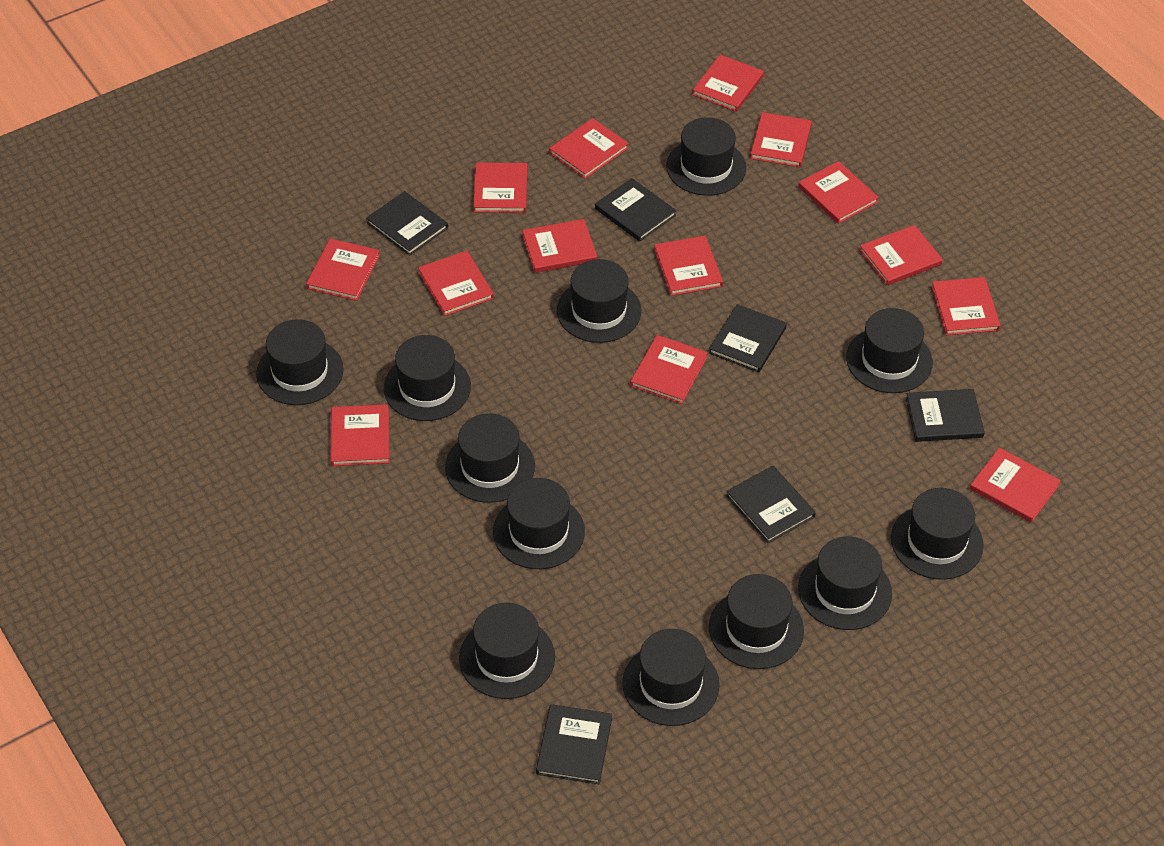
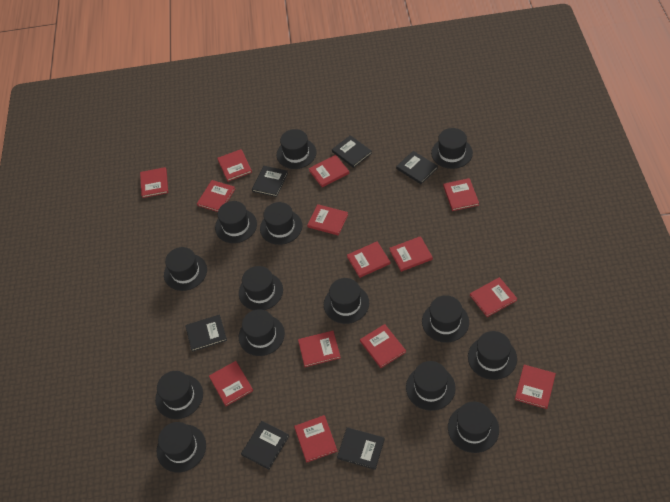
black hat: 12 -> 14

